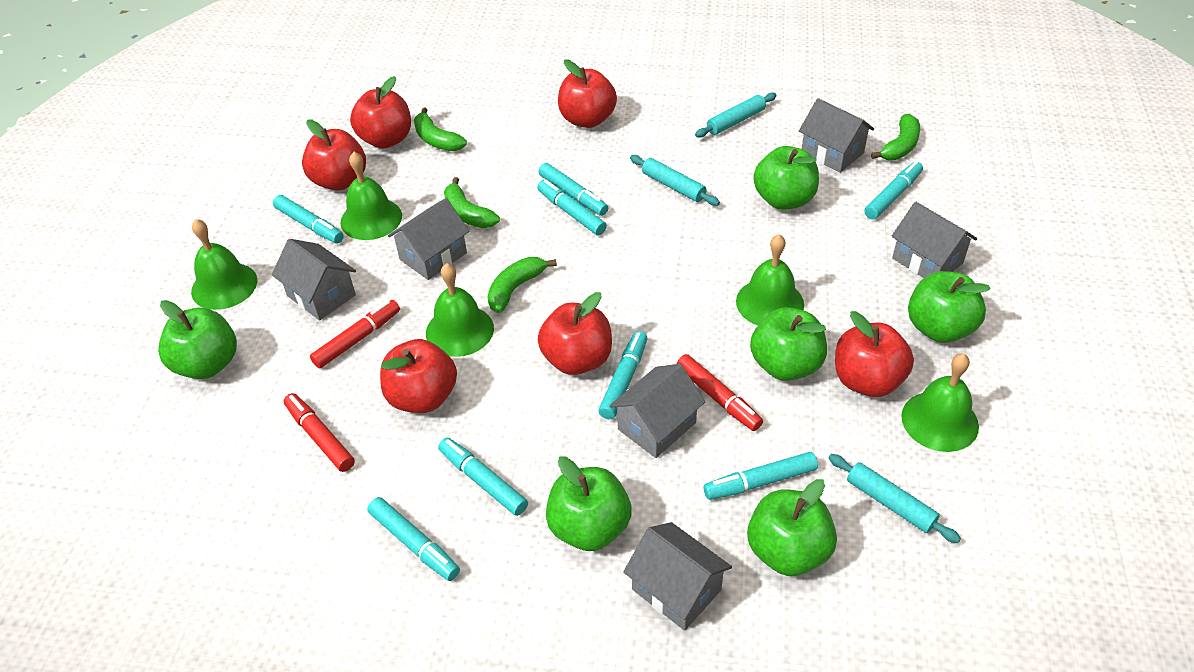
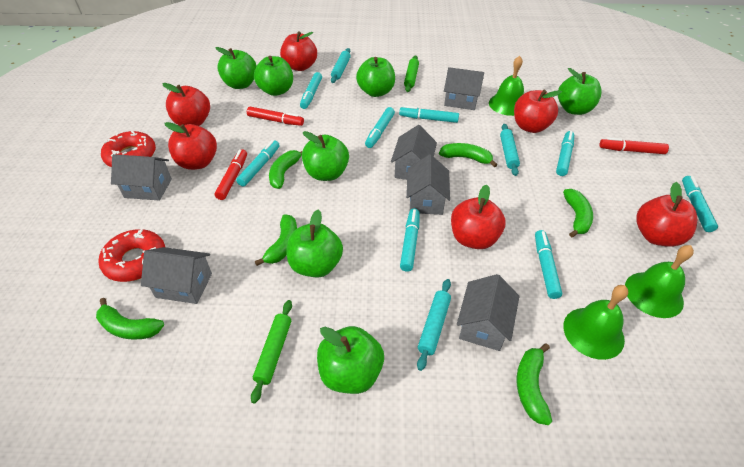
green apple: 6 -> 7
green banana: 4 -> 6
green bell: 5 -> 3
green rolling pin: 0 -> 2
red donut: 0 -> 2

